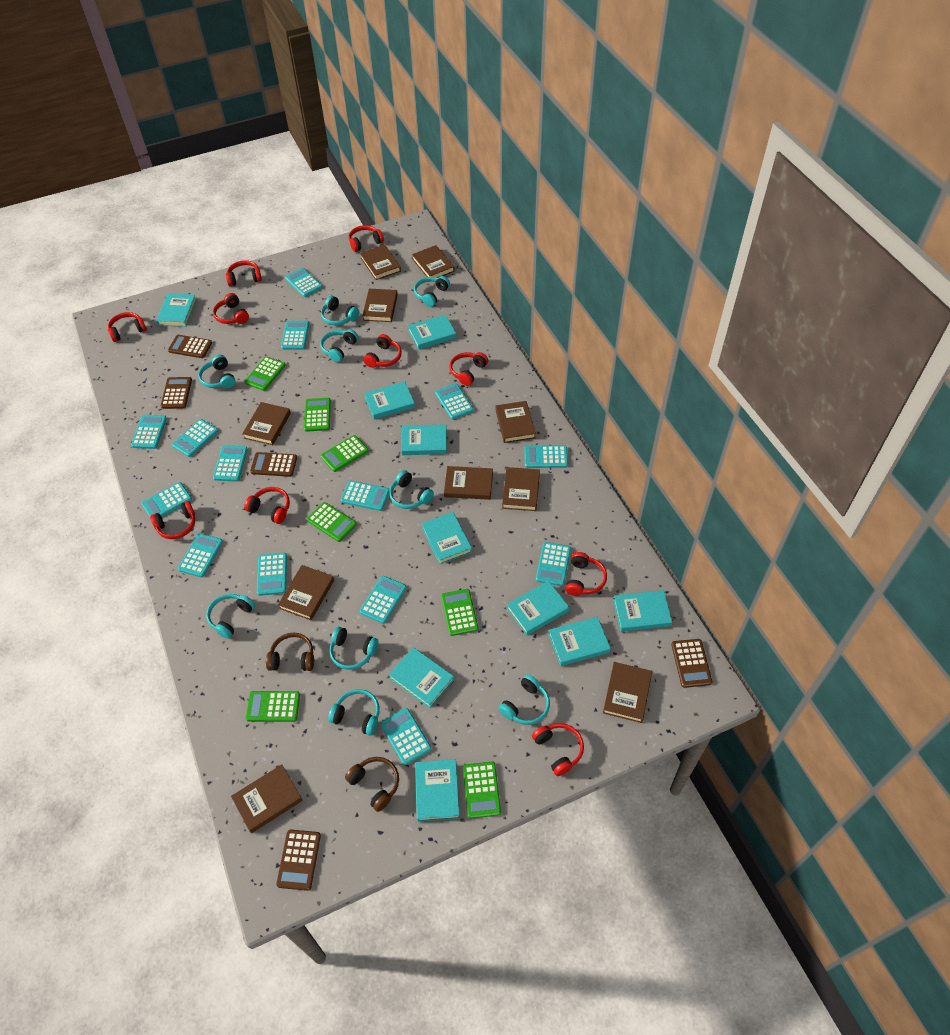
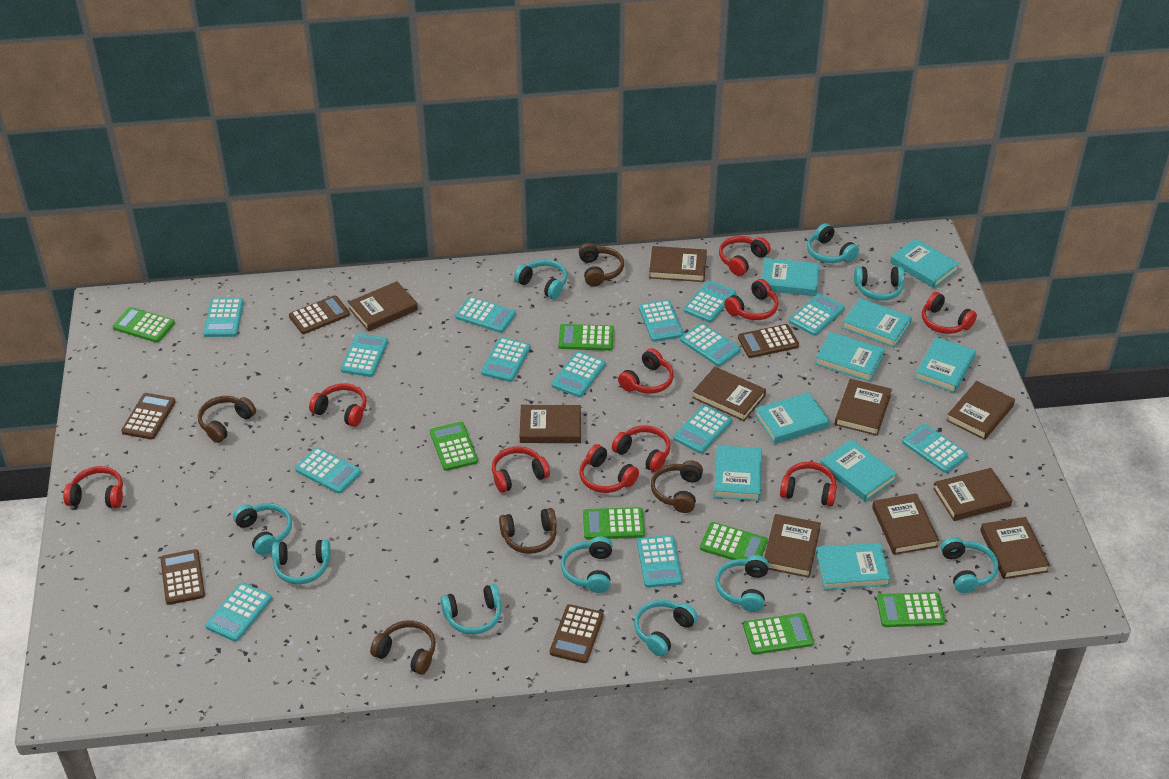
brown headphones: 2 -> 5
turquoise book: 10 -> 9
turquoise headphones: 9 -> 10

